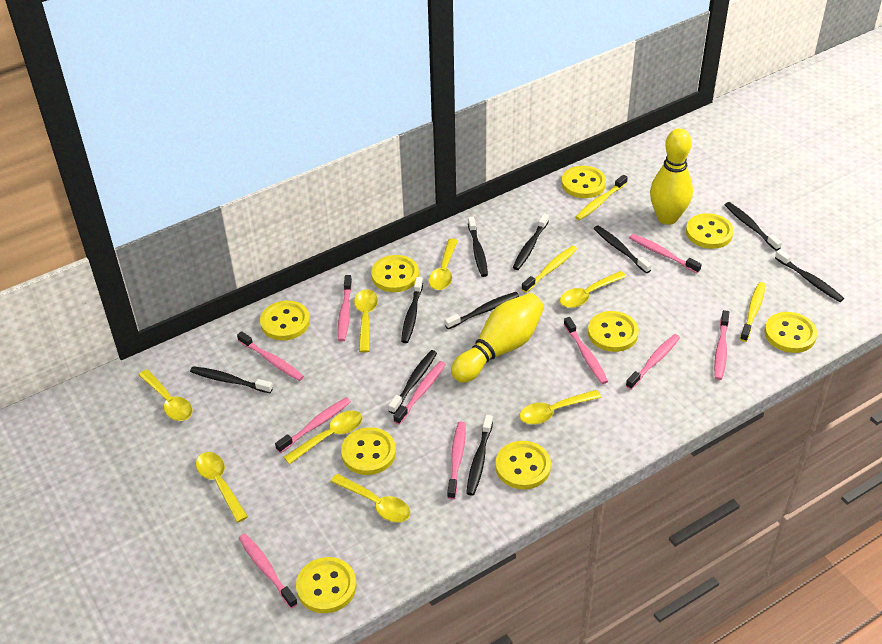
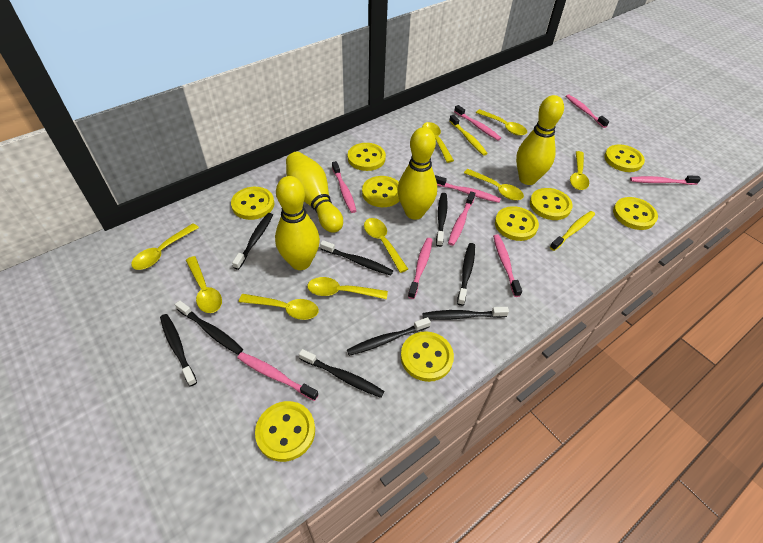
black toothbrush: 10 -> 9
pink toothbrush: 10 -> 9
yellow bowling pin: 2 -> 4
yellow spoon: 8 -> 9
yellow toothbrush: 3 -> 2

